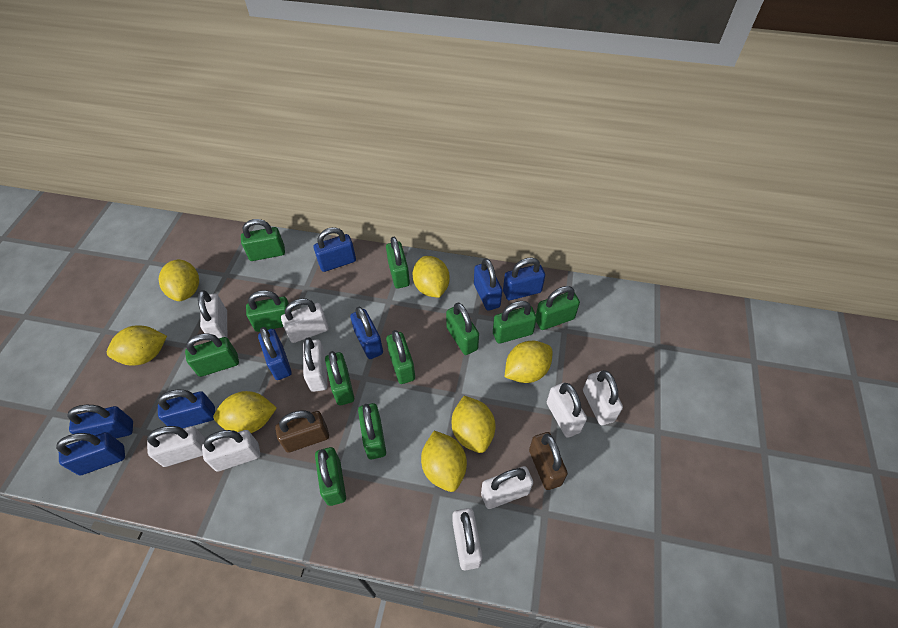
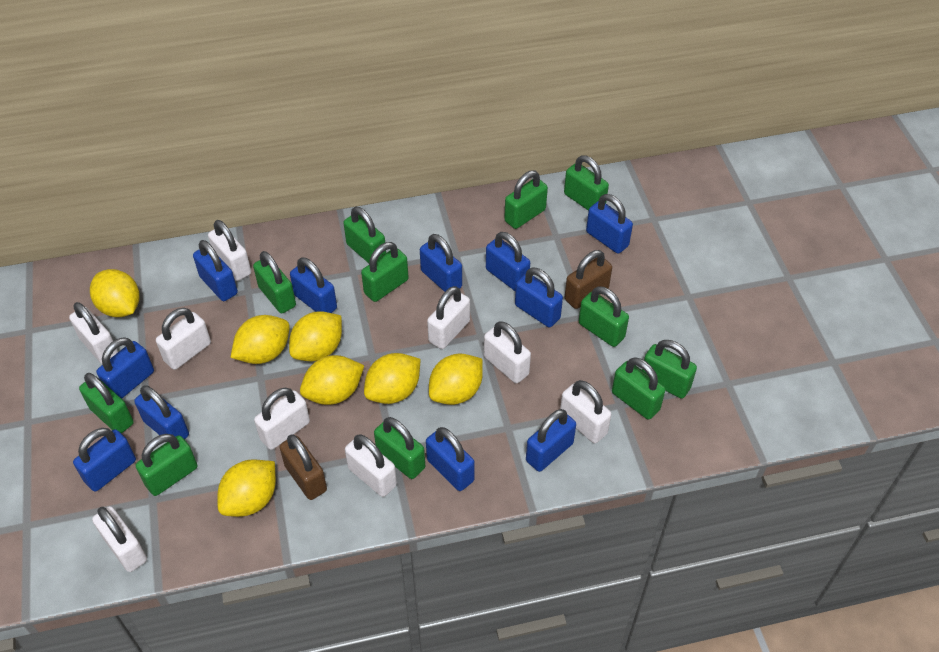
blue padlock: 8 -> 11

